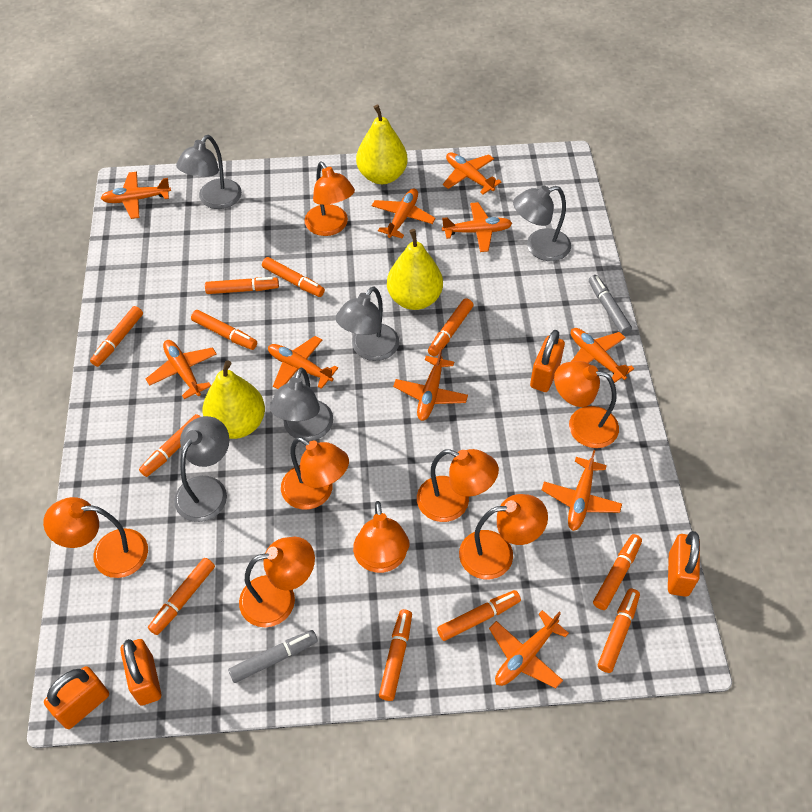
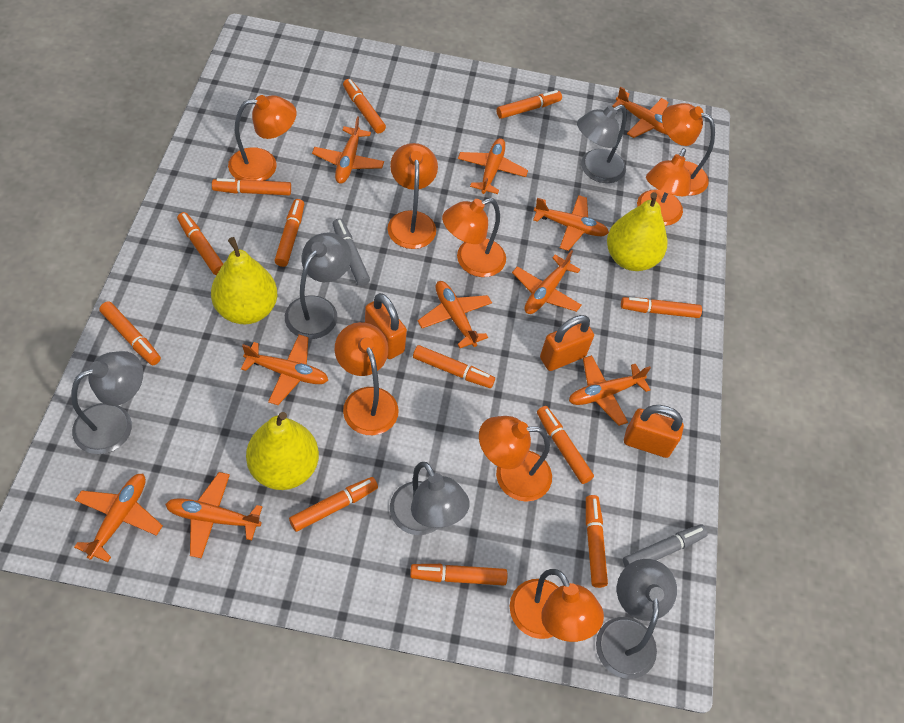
orange marker: 11 -> 12
orange padlock: 4 -> 3

